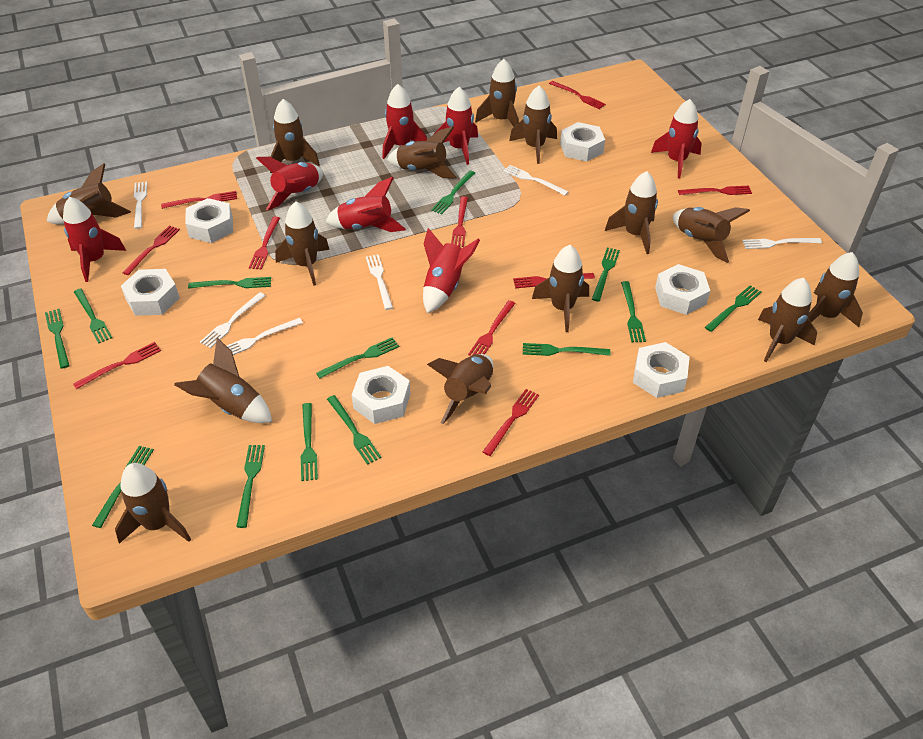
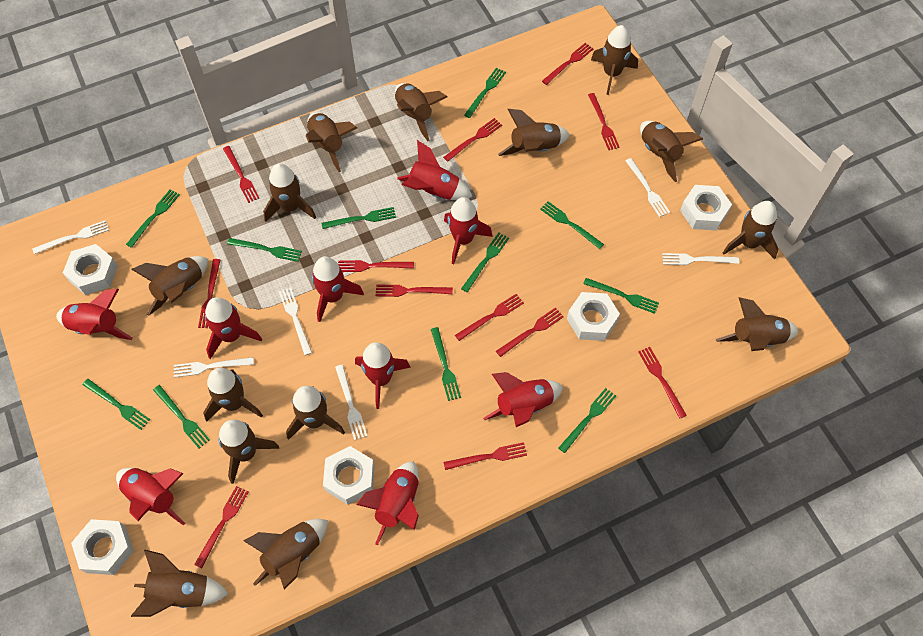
green fork: 13 -> 11
red fork: 10 -> 12
red rocket: 7 -> 9
white nut: 6 -> 5

